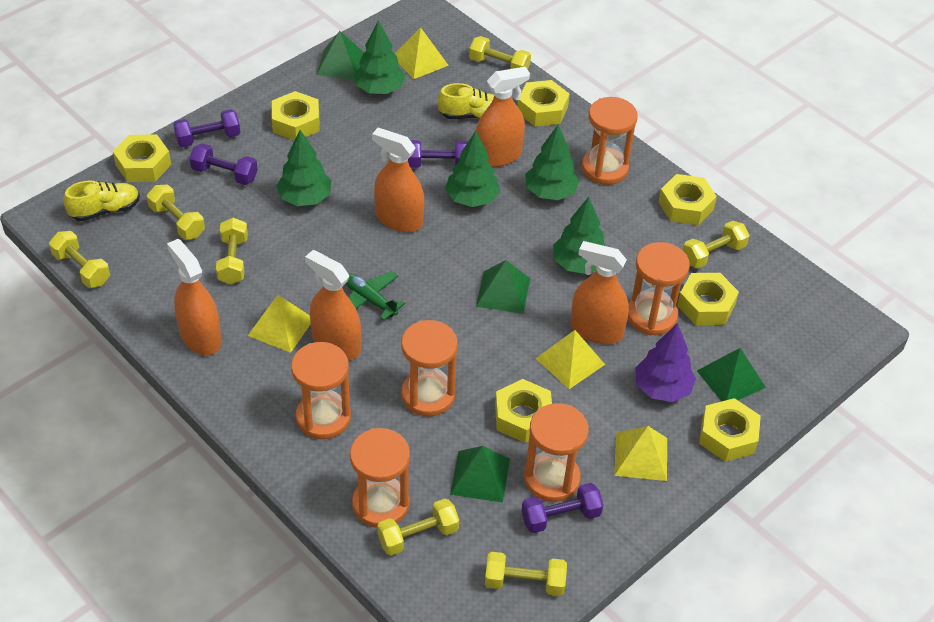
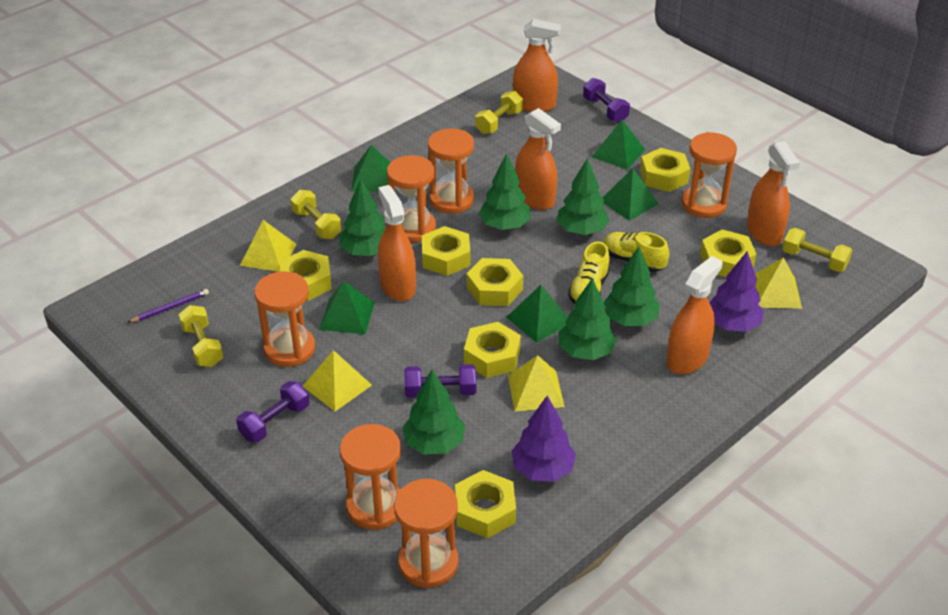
green plane: 1 -> 0
green pyramid: 4 -> 5
green tree: 5 -> 6
purple dumbbell: 4 -> 3
purple pencil: 0 -> 1
purple tree: 1 -> 2
yellow dumbbell: 7 -> 4

